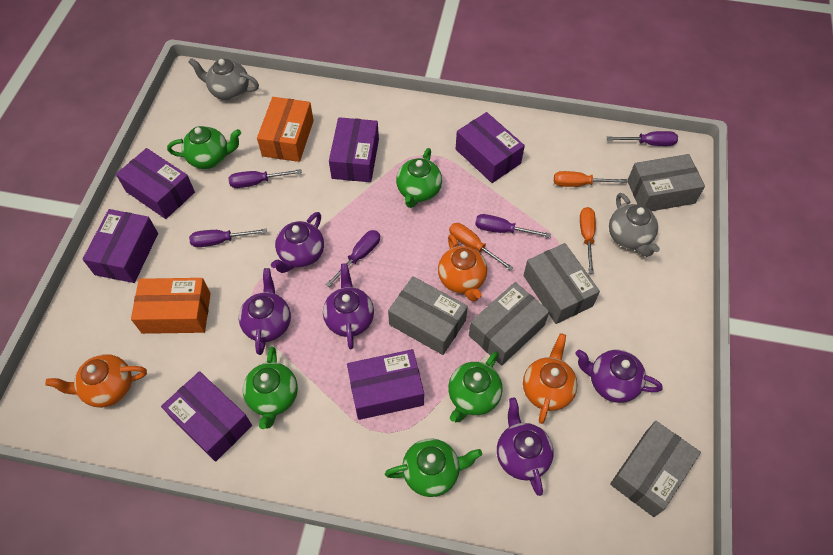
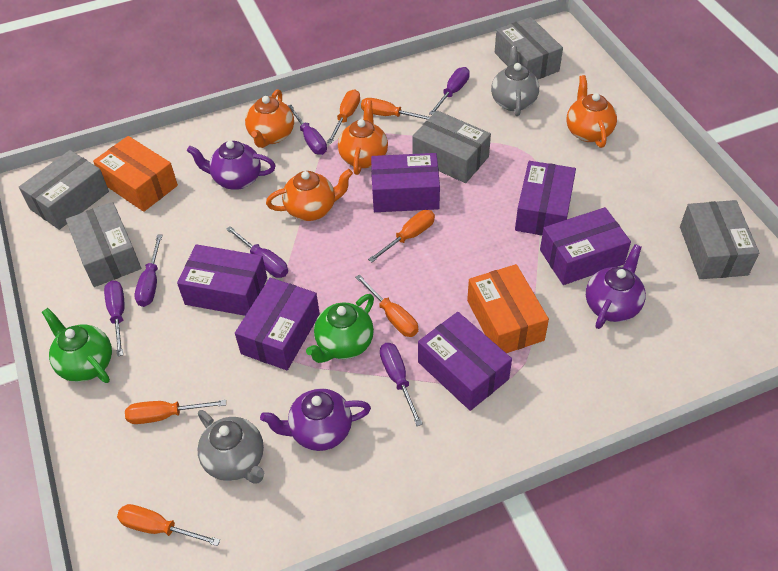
green teapot: 5 -> 2
orange screwdriver: 3 -> 6
orange teapot: 3 -> 4
purple screwdriver: 5 -> 6
purple teapot: 5 -> 3

